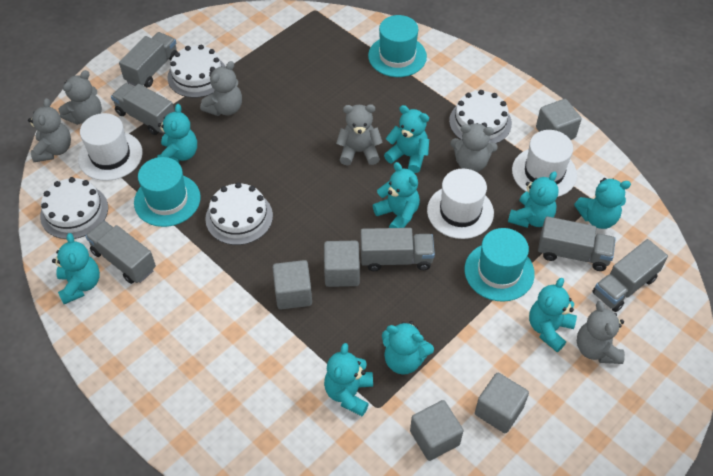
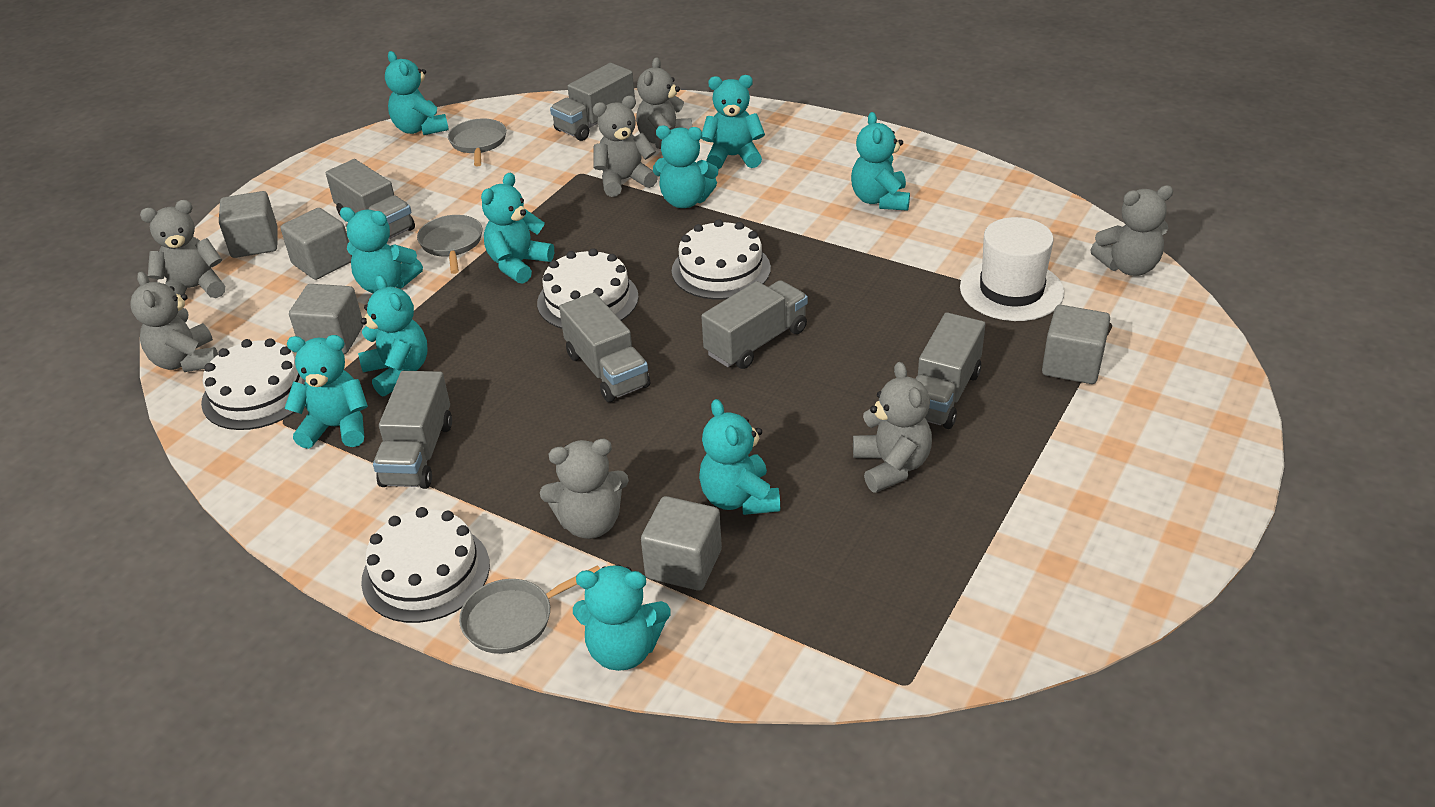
grey pan: 0 -> 3
grey teddy bear: 6 -> 7
turquoise hat: 3 -> 0
turquoise teddy bear: 9 -> 10
white hat: 3 -> 1

